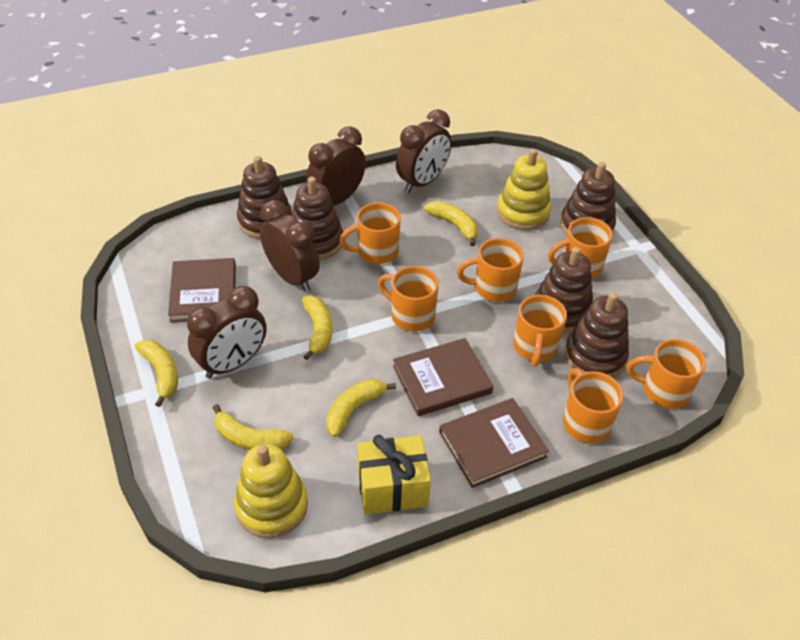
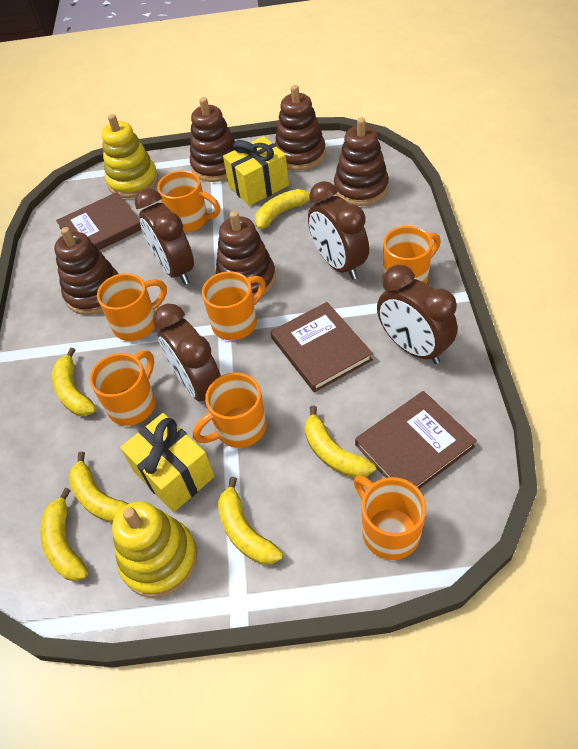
yellow banana: 5 -> 6
yellow gift: 1 -> 2

